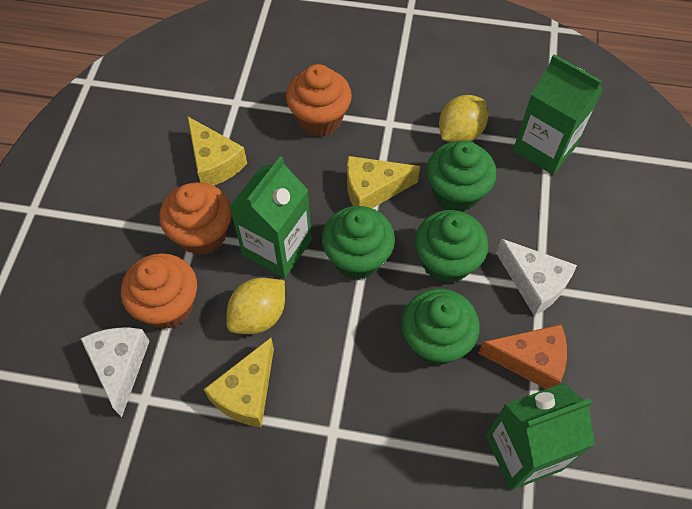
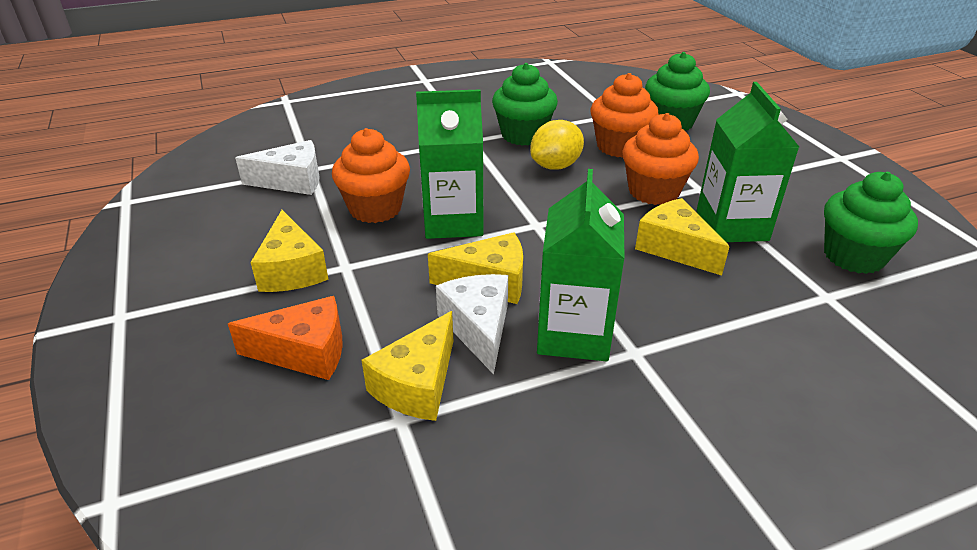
green cupcake: 4 -> 3
yellow cheese: 3 -> 4
yellow lemon: 2 -> 1

